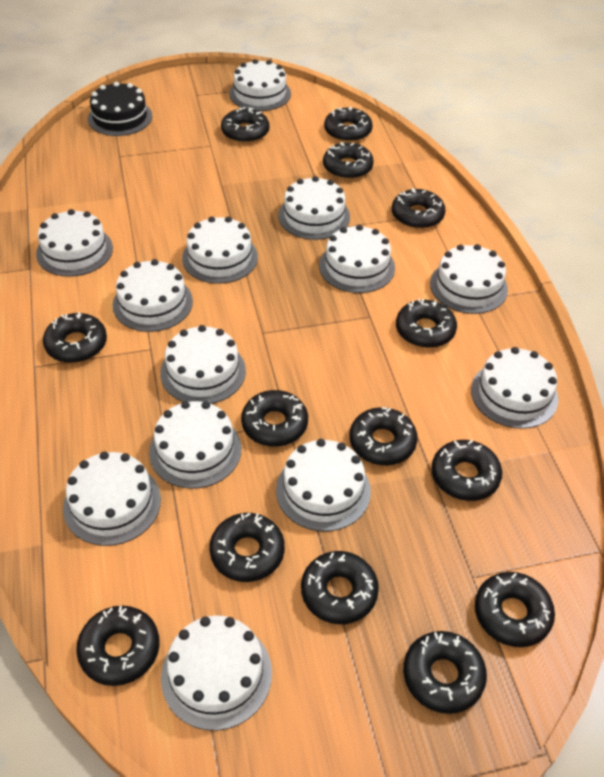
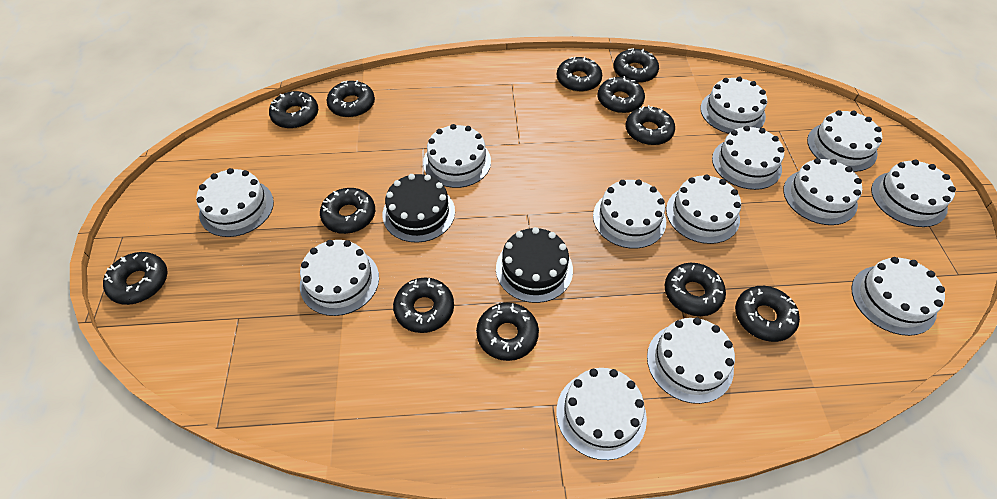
black cake: 1 -> 2
black donut: 14 -> 12

